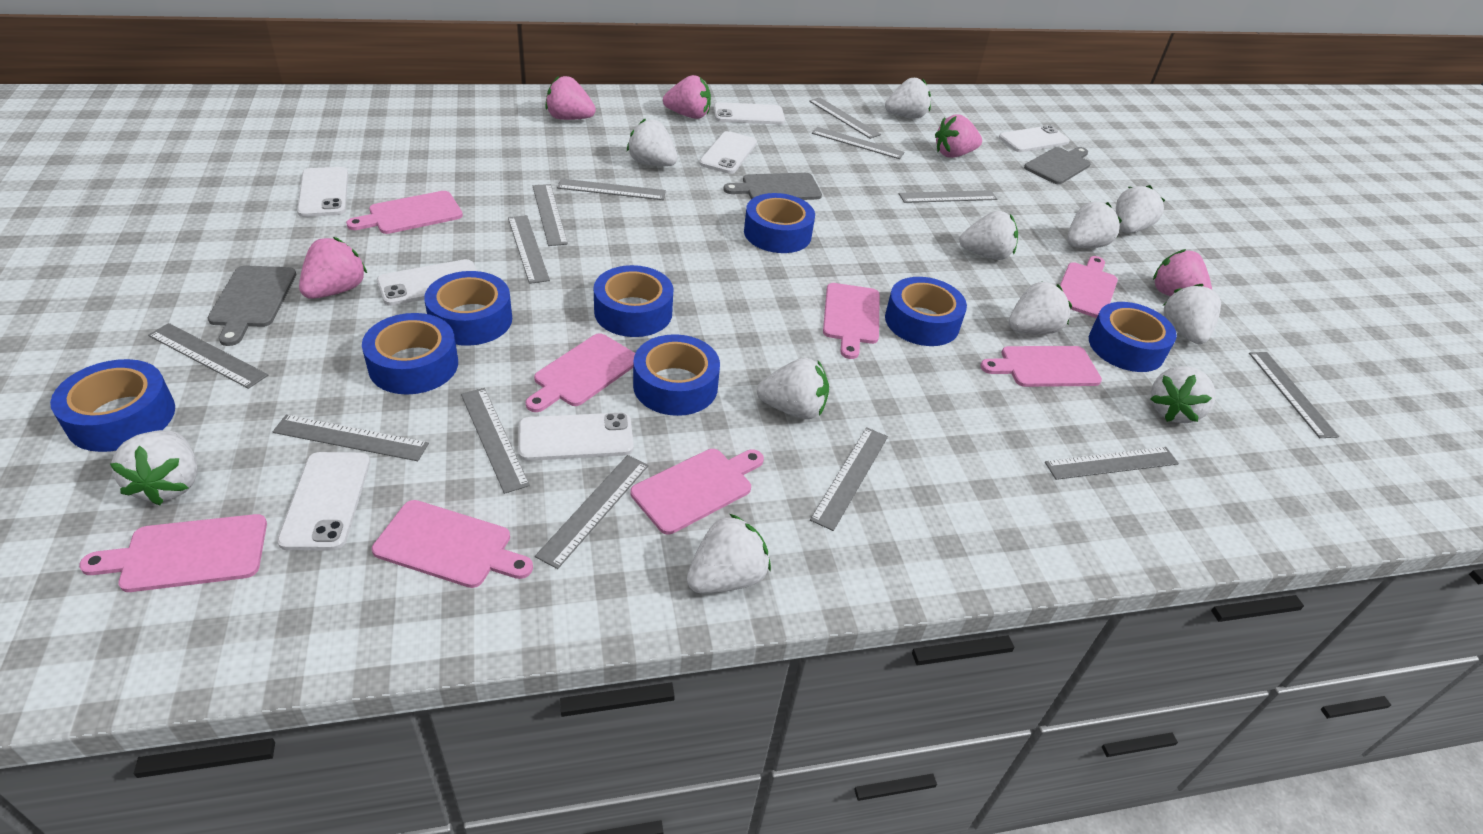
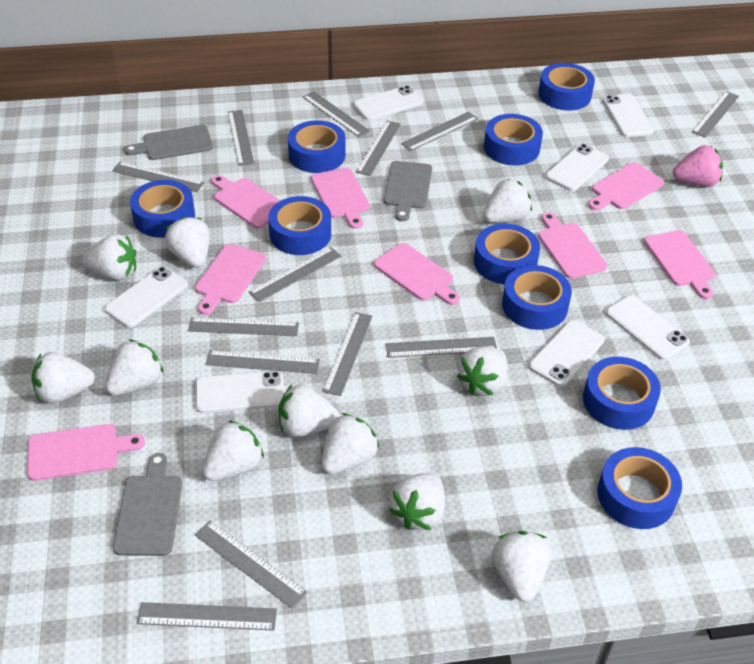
blue tape: 8 -> 9
pink strawberry: 5 -> 1

